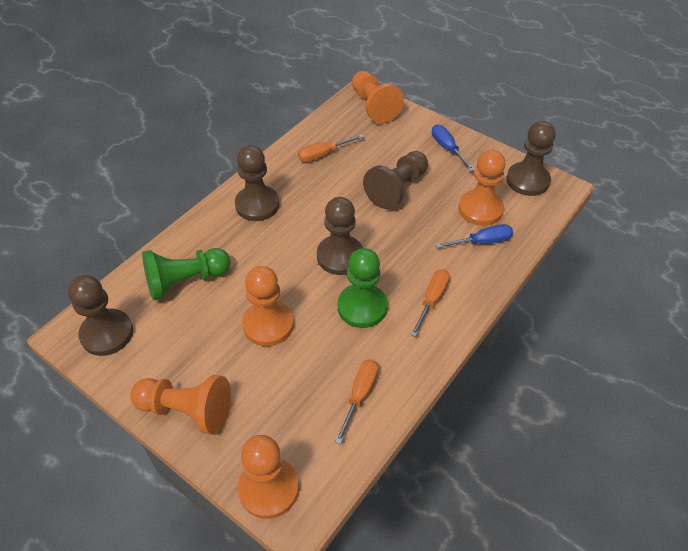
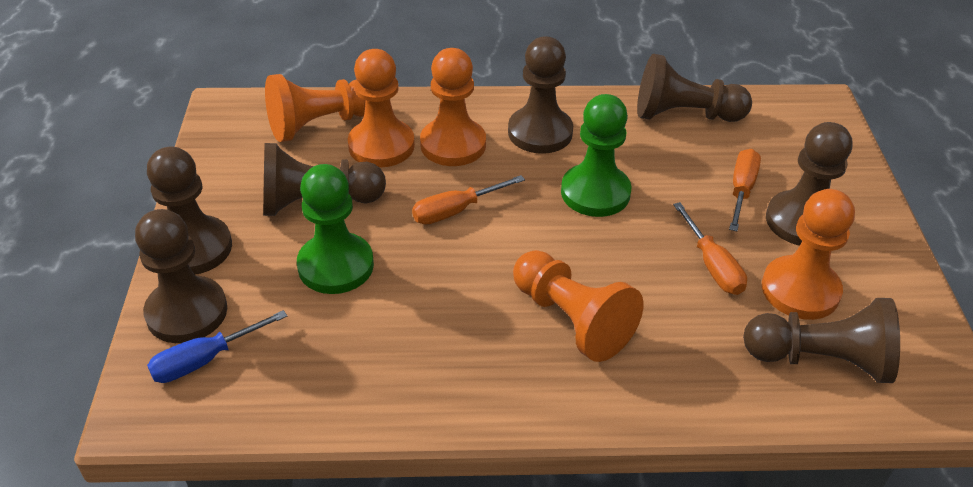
blue screwdriver: 2 -> 1
brown pawn: 5 -> 7

